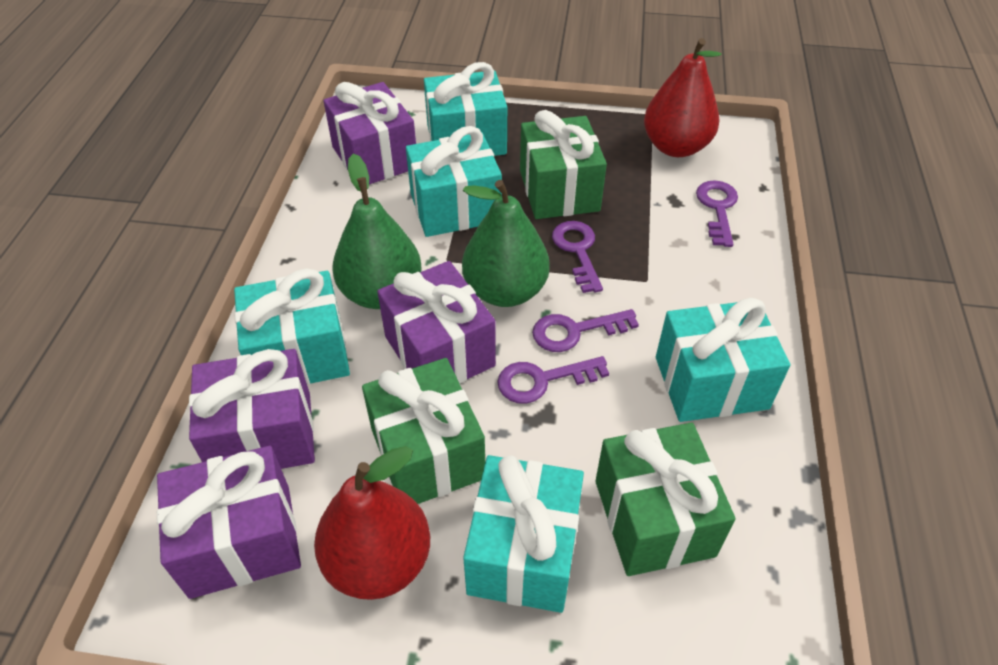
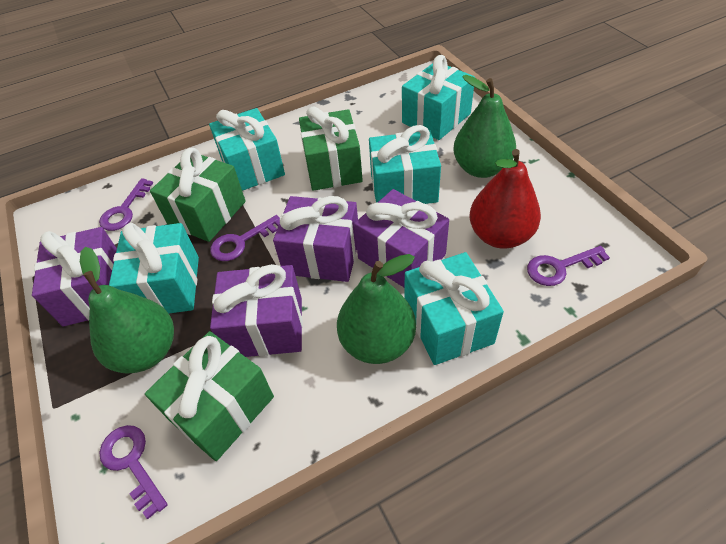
green pear: 2 -> 3
red pear: 2 -> 1

